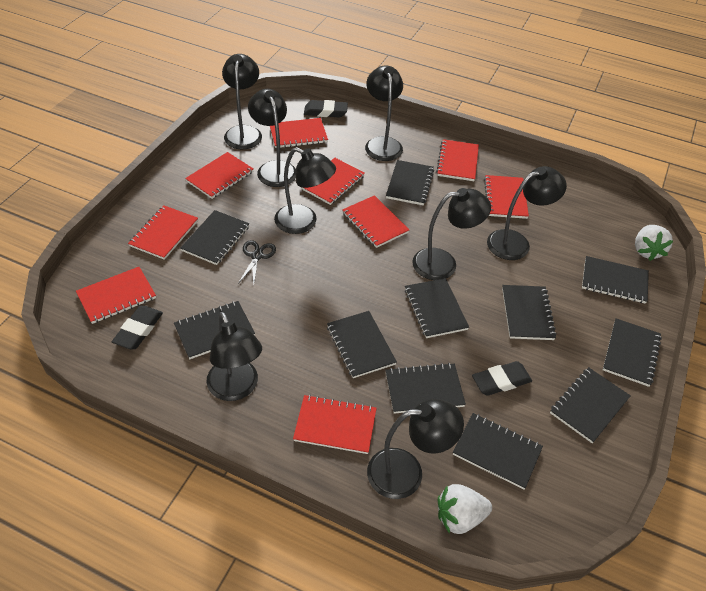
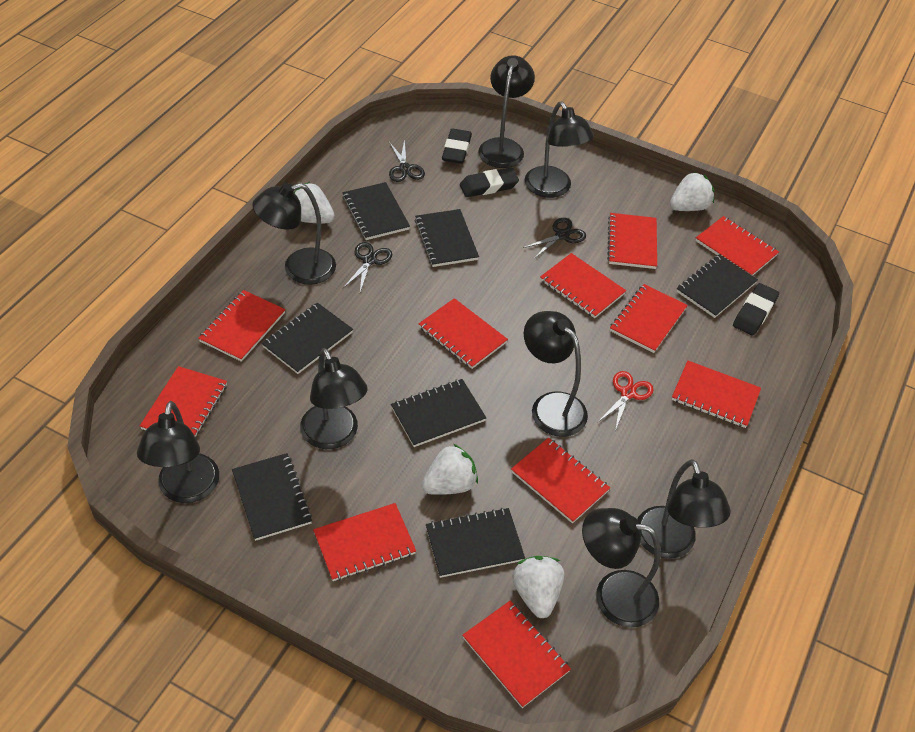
black notebook: 11 -> 7
black scissors: 1 -> 3
red notebook: 9 -> 11
red scissors: 0 -> 1
white strawberry: 2 -> 4

